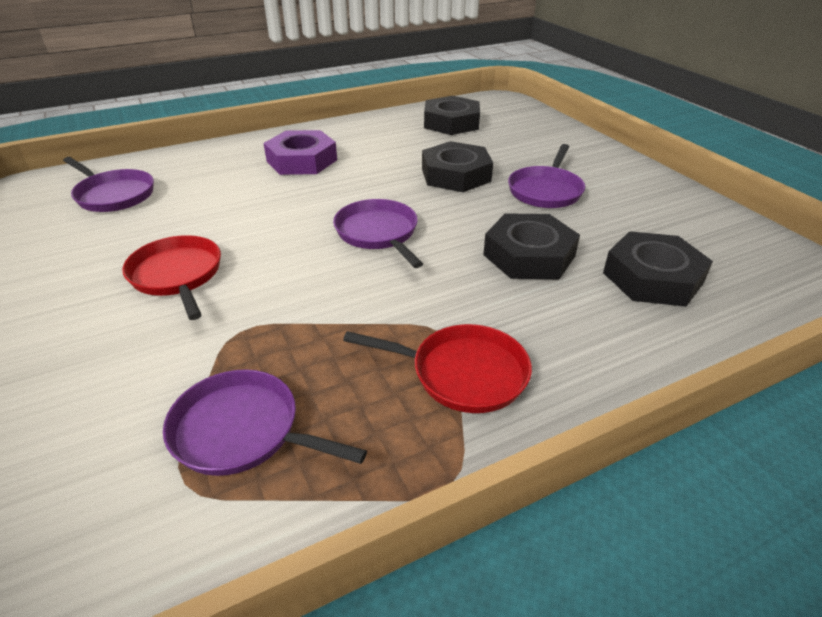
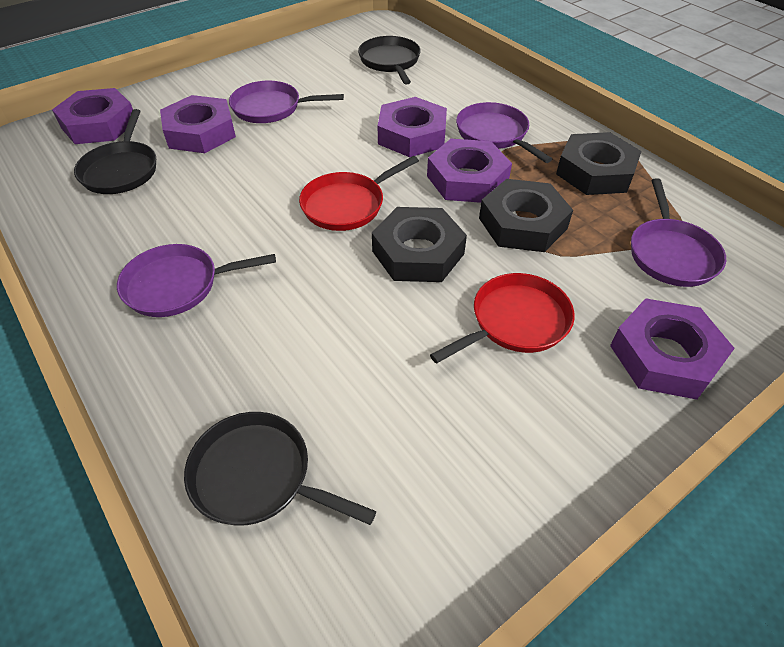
black nut: 4 -> 3
black pan: 0 -> 3
purple nut: 1 -> 5

